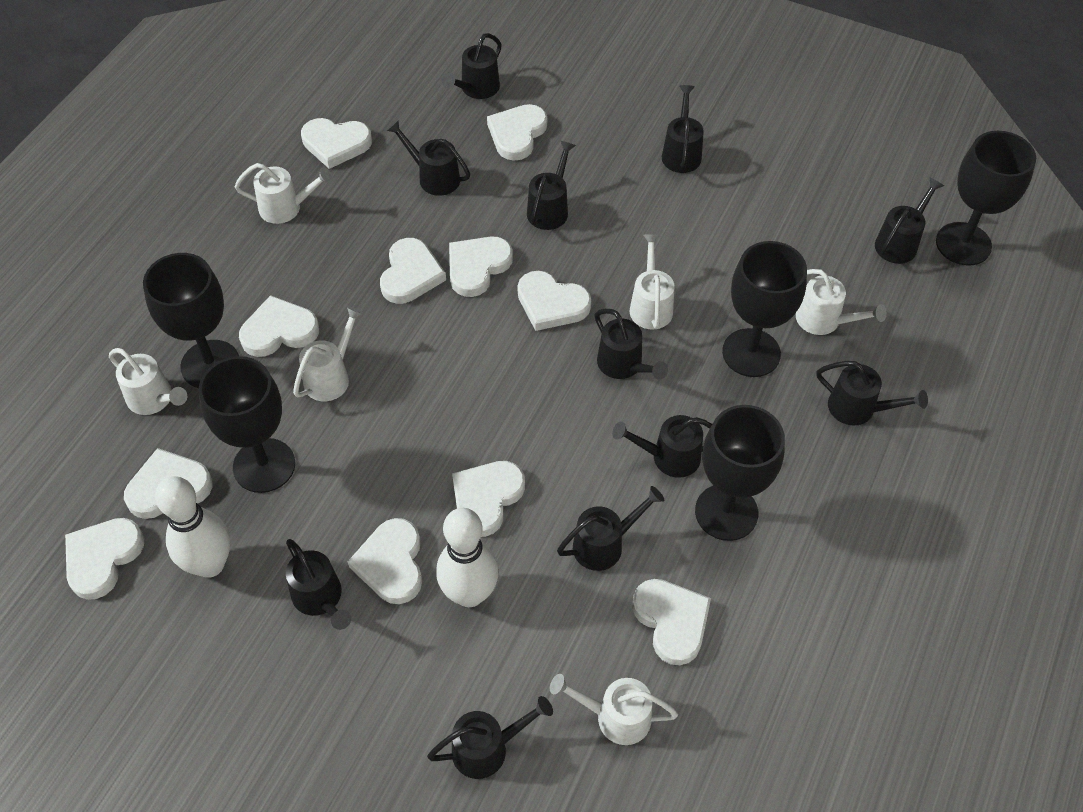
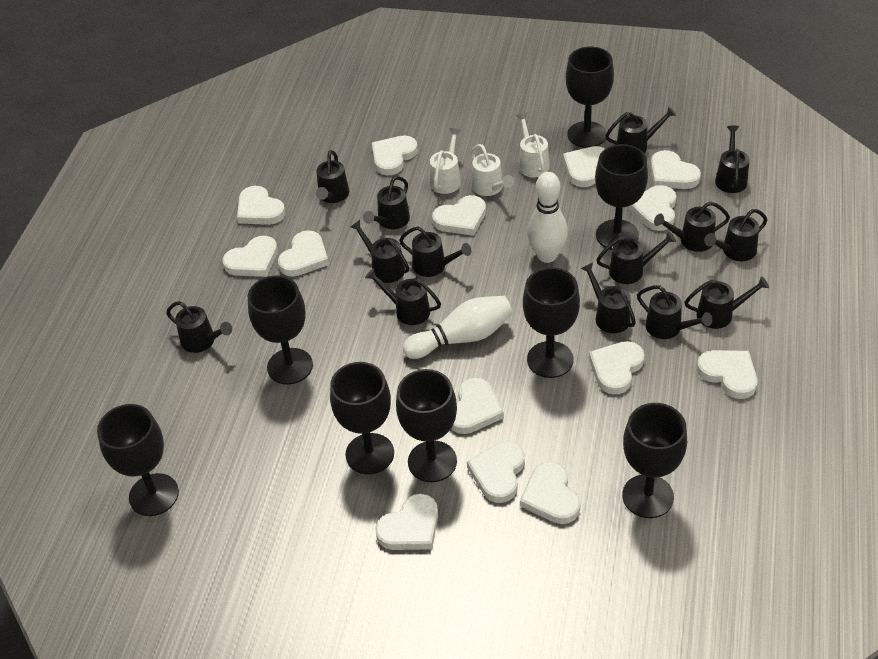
black goblet: 5 -> 8
black watering can: 11 -> 14
white heart: 11 -> 14
white watering can: 6 -> 3

